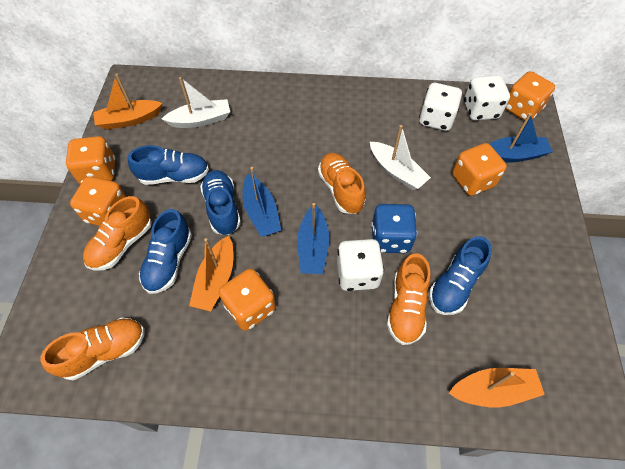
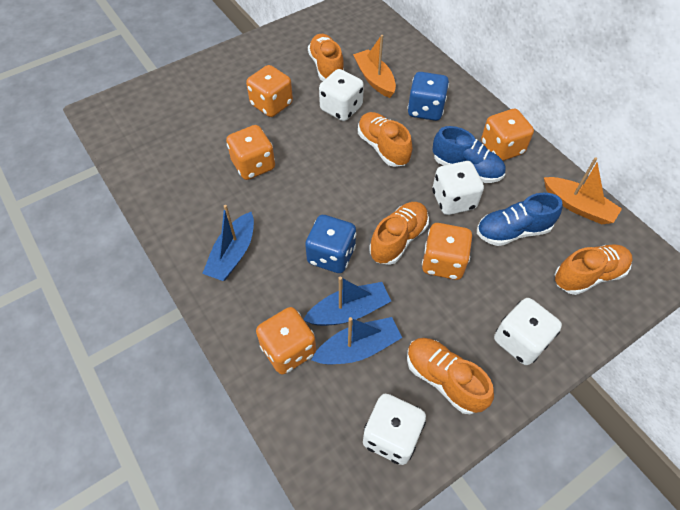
blue dice: 1 -> 2
blue shoe: 4 -> 2
orange boat: 3 -> 2
orange shoe: 4 -> 5
white boat: 2 -> 0
white dice: 3 -> 4

